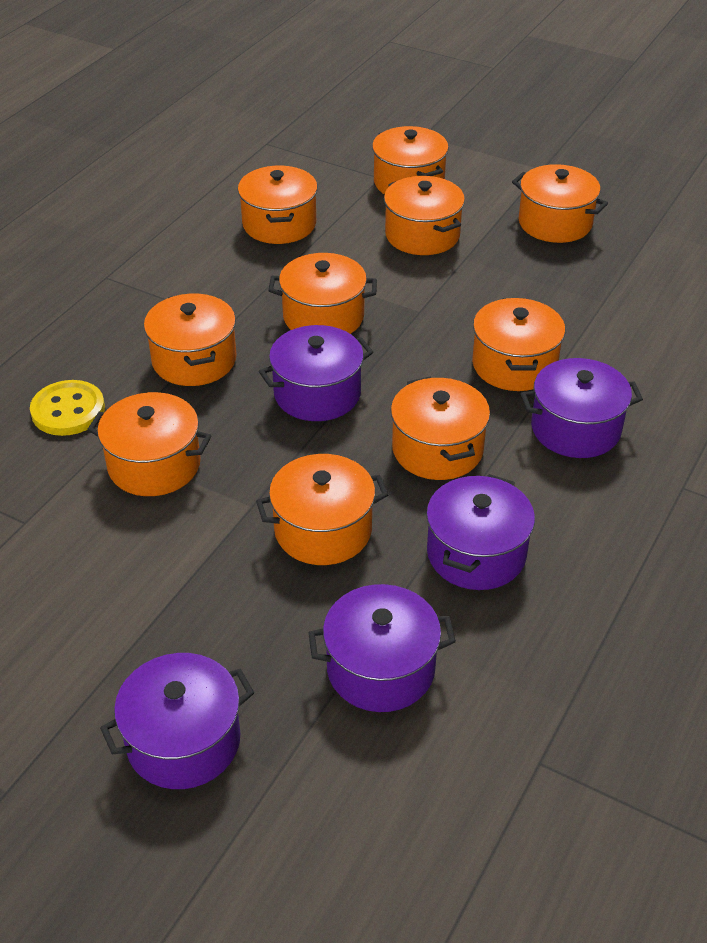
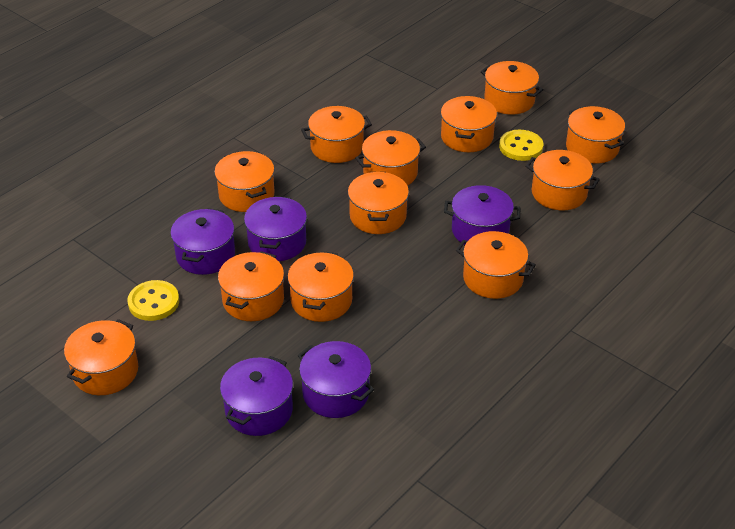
orange pot: 10 -> 12
yellow button: 1 -> 2

